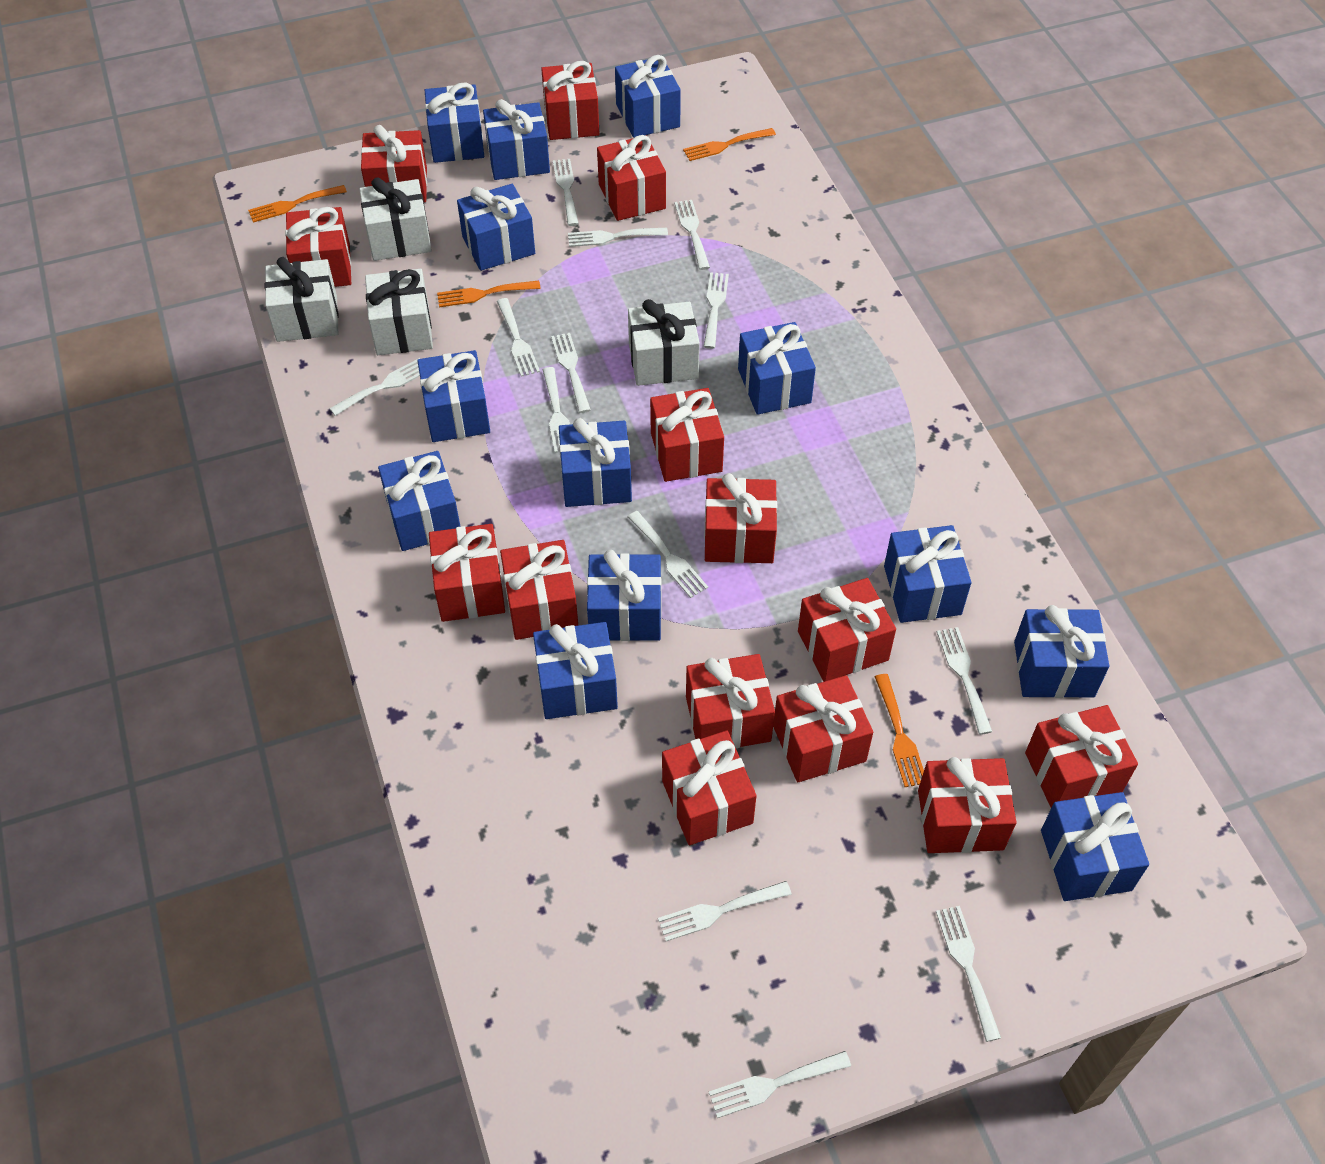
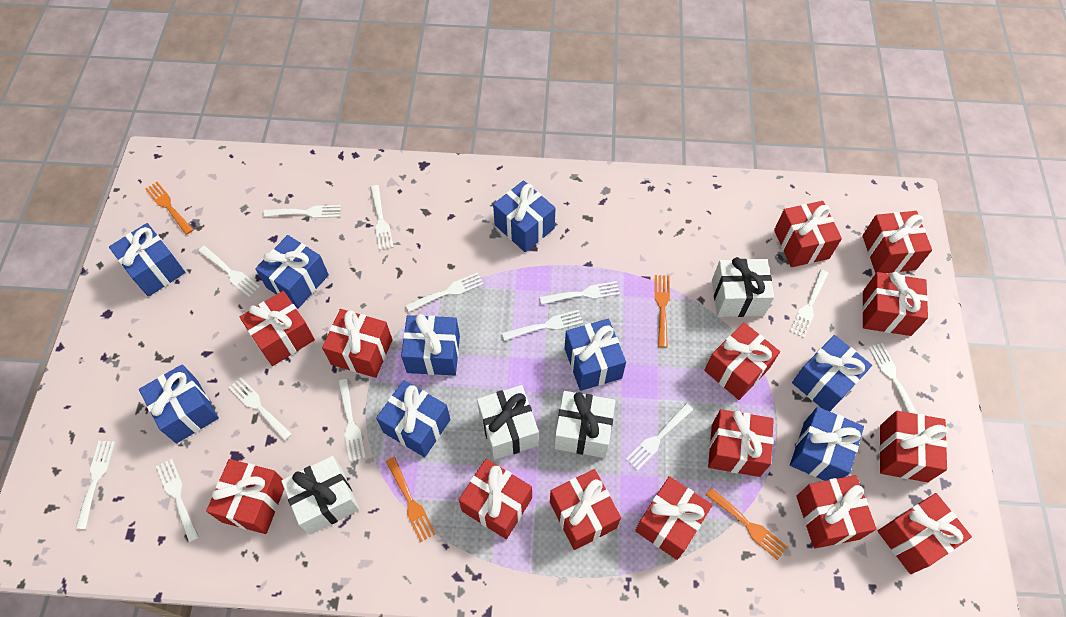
blue gift: 13 -> 9

